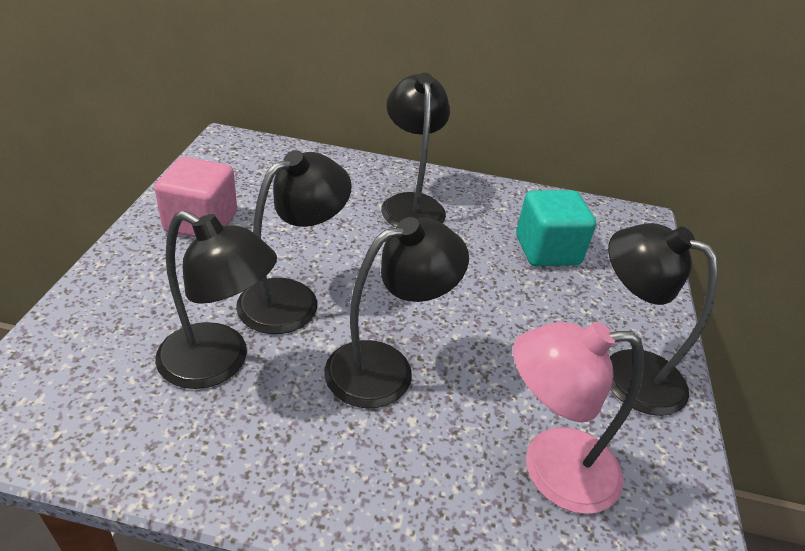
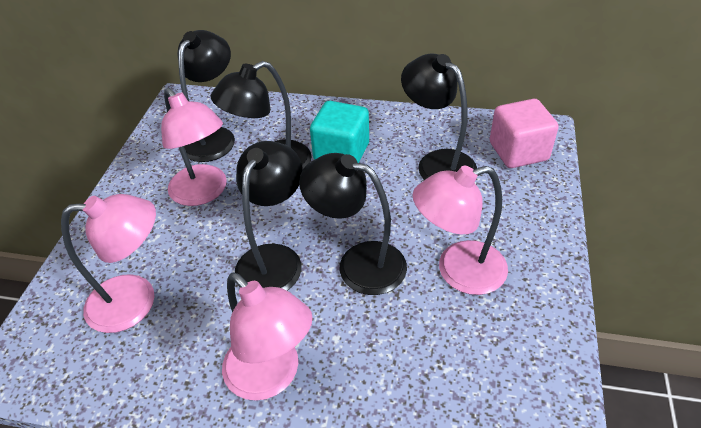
pink lamp: 1 -> 4

